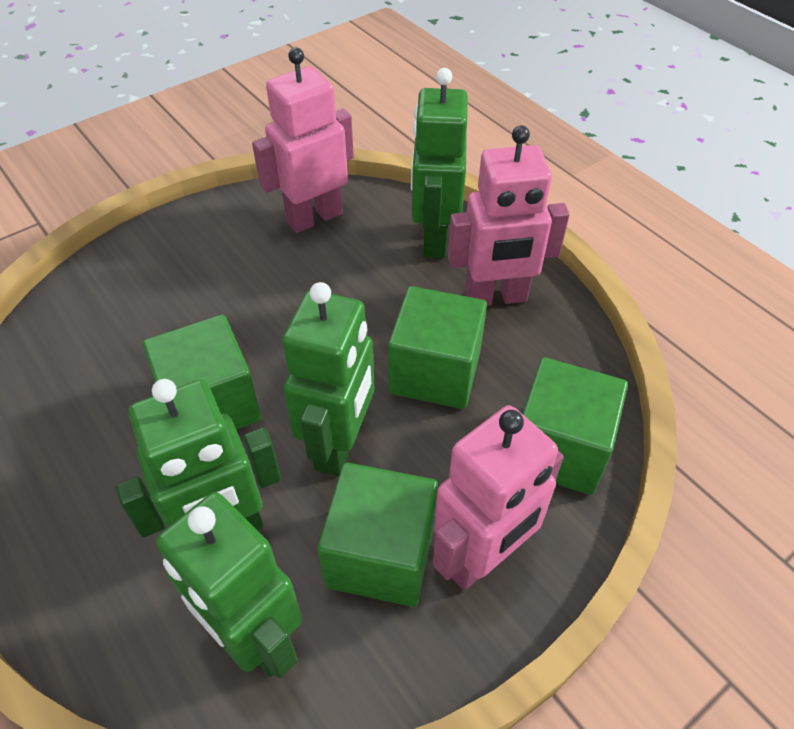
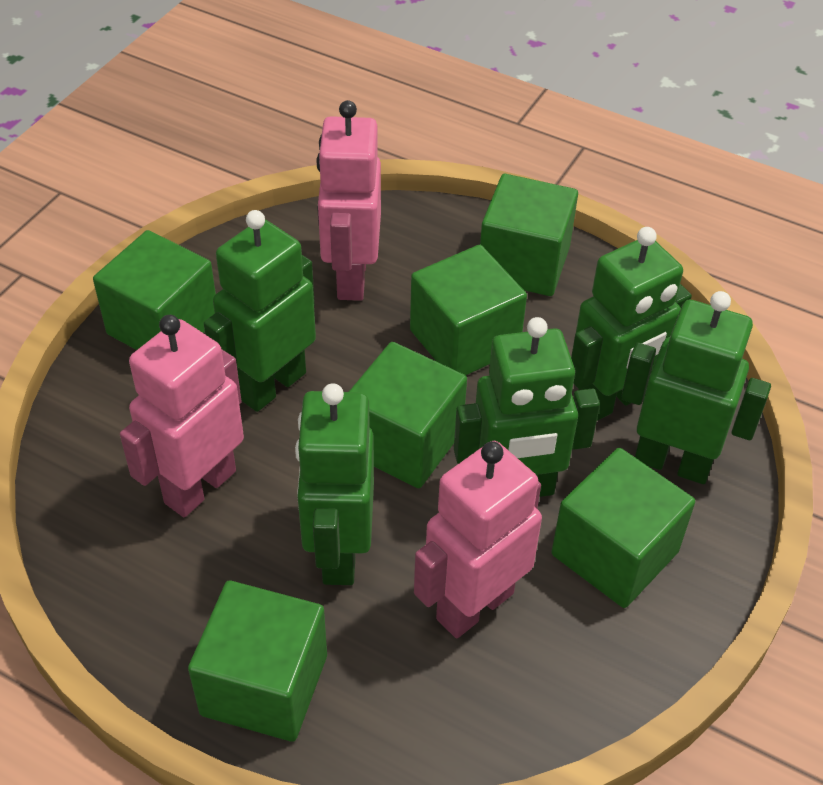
green cube: 4 -> 6
green robot: 4 -> 5

